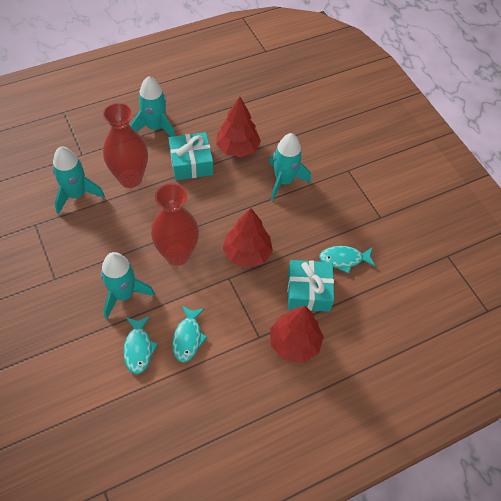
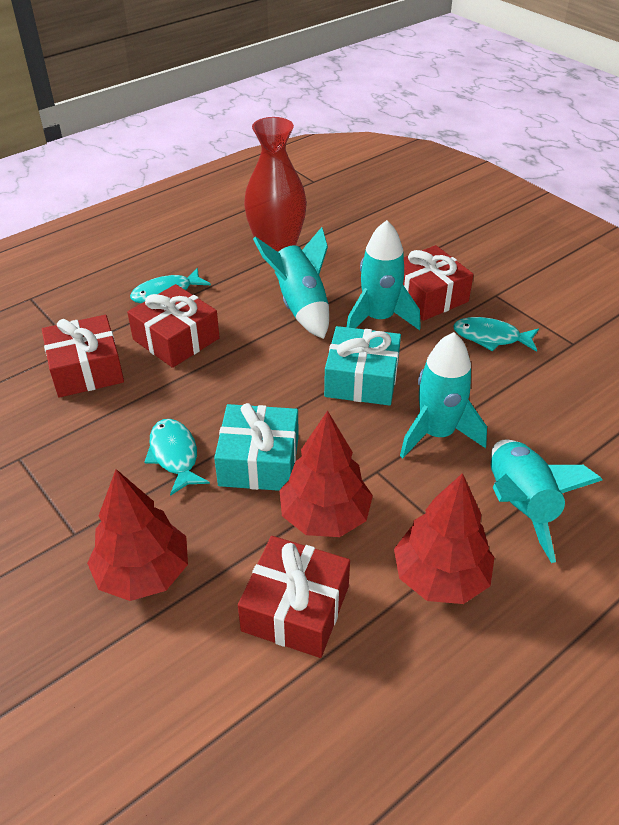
red gift: 0 -> 4
red vase: 2 -> 1

